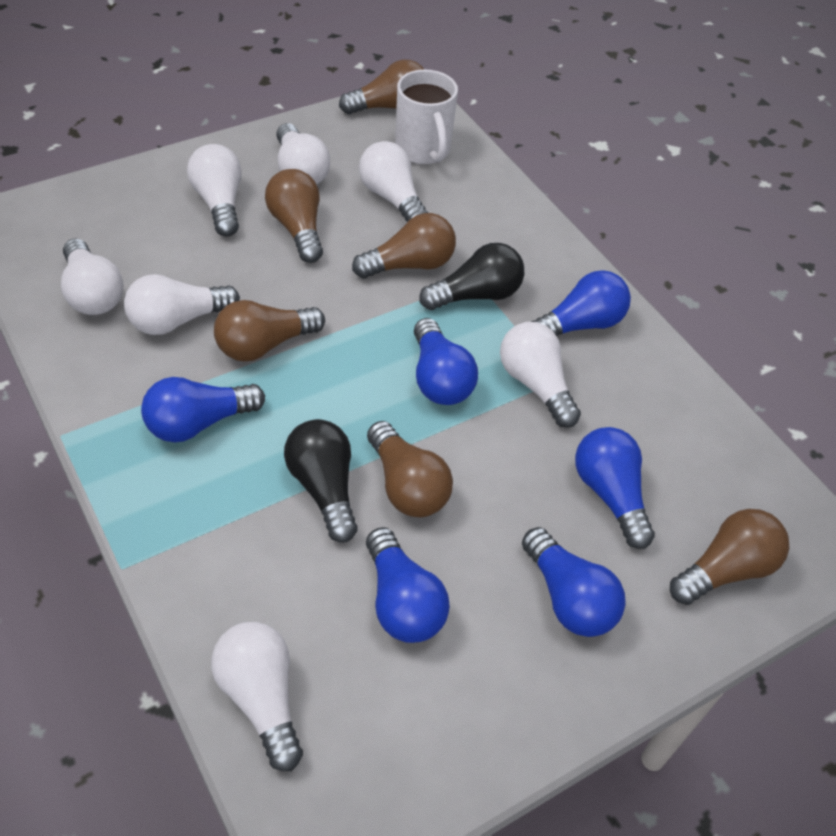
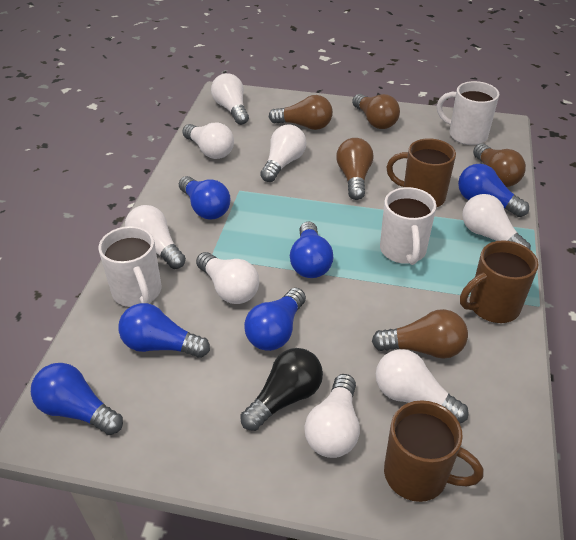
black light bulb: 2 -> 1
brown light bulb: 6 -> 5
brown mug: 0 -> 3
white light bulb: 7 -> 8
white mug: 1 -> 3

